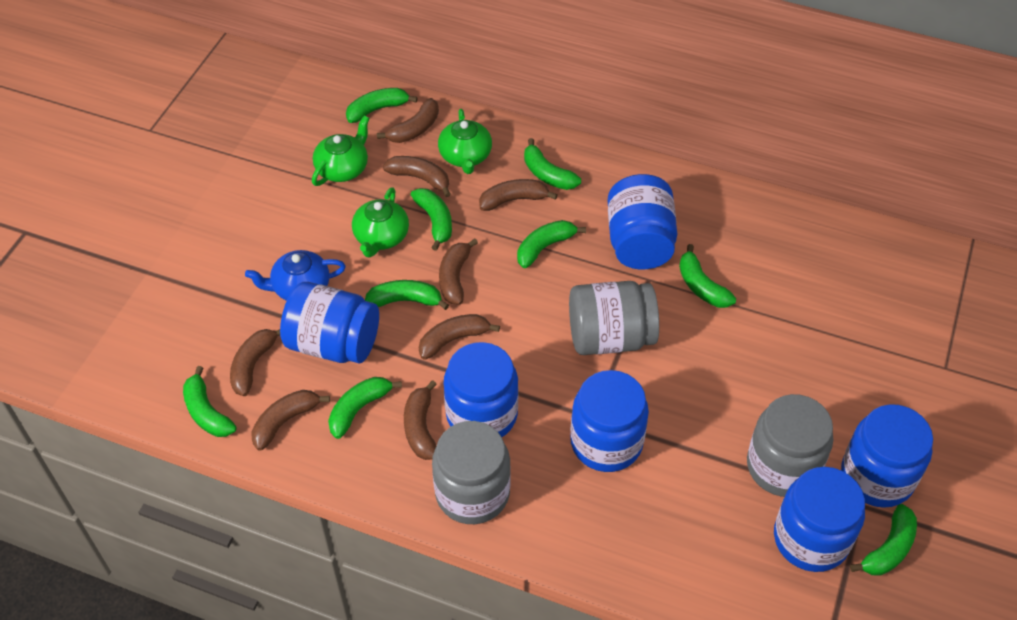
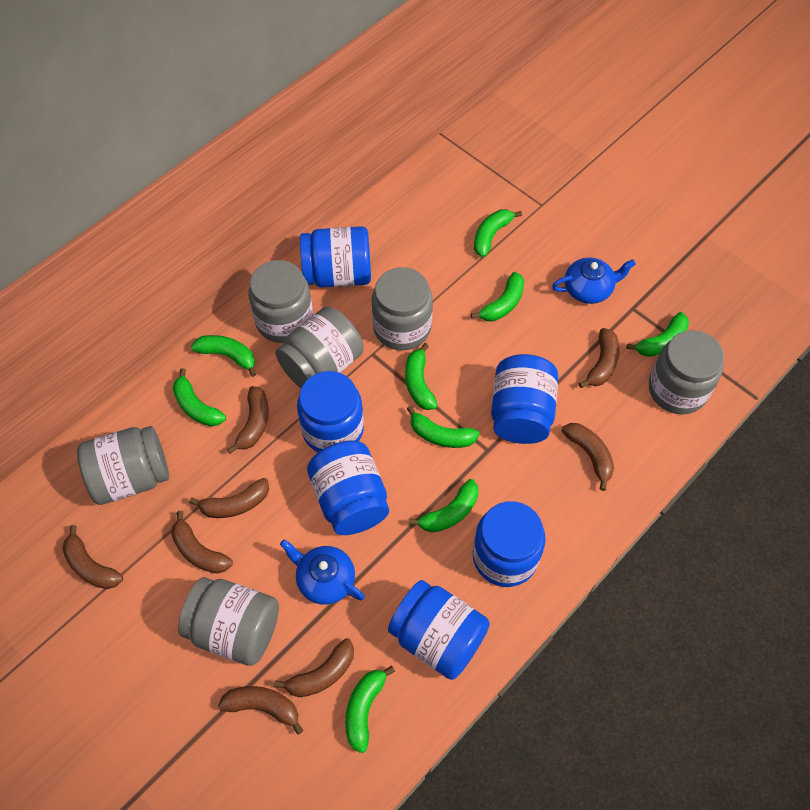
blue teapot: 1 -> 2
green teapot: 3 -> 0
grey jar: 3 -> 6

